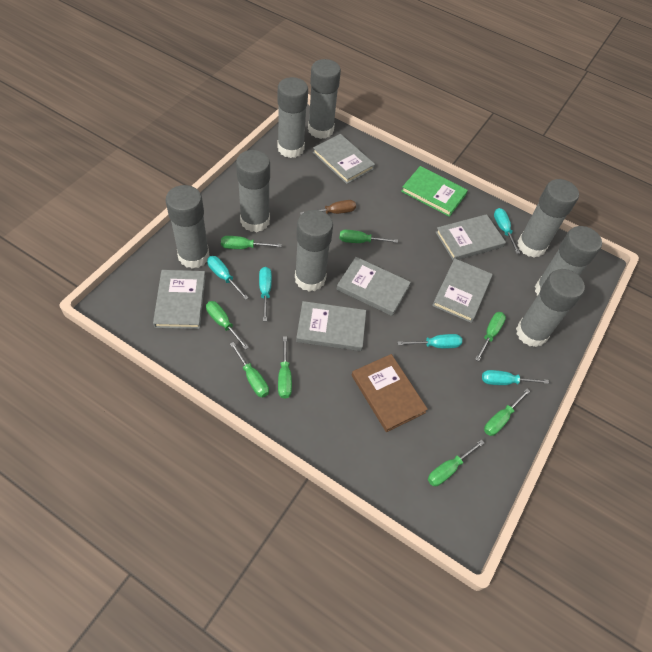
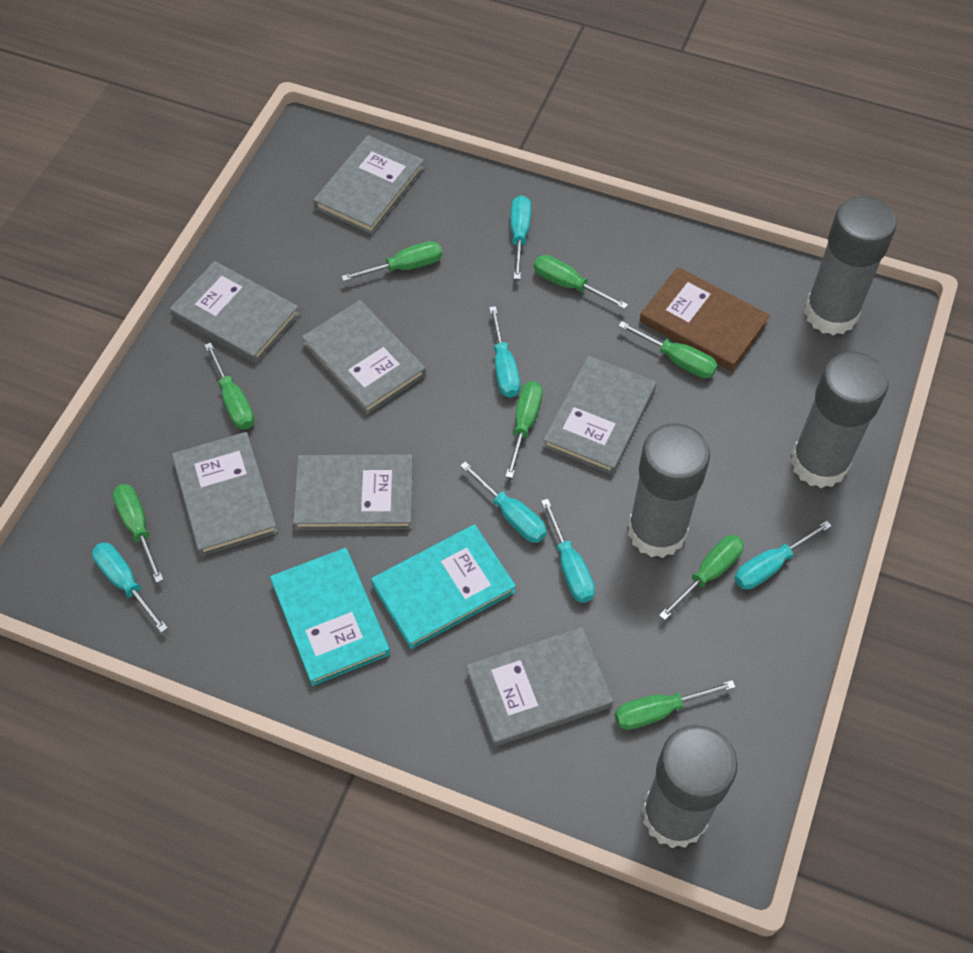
brown screwdriver: 1 -> 0
green book: 1 -> 0
grey book: 6 -> 7
grey glue stick: 8 -> 4
turquoise book: 0 -> 2
turquoise screwdriver: 5 -> 6

